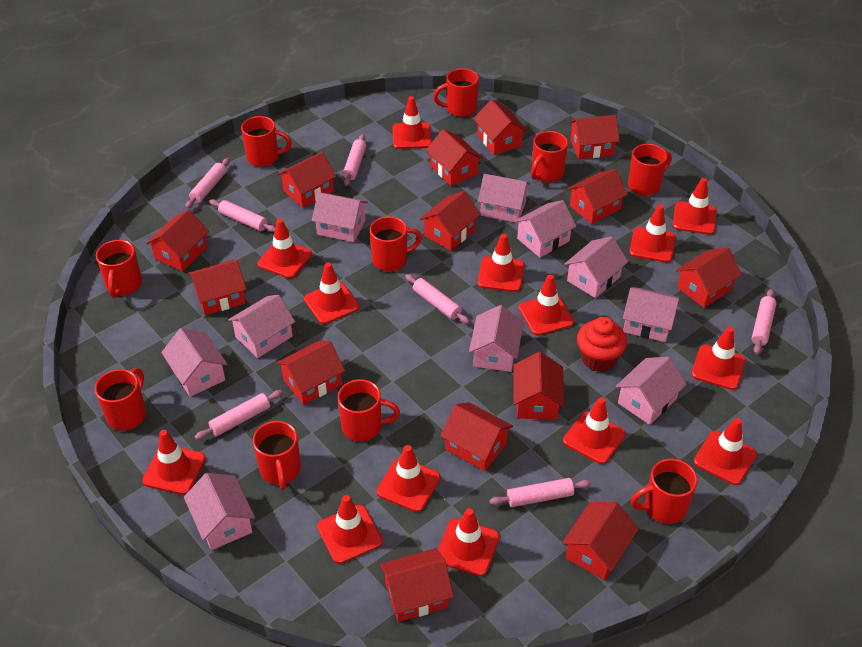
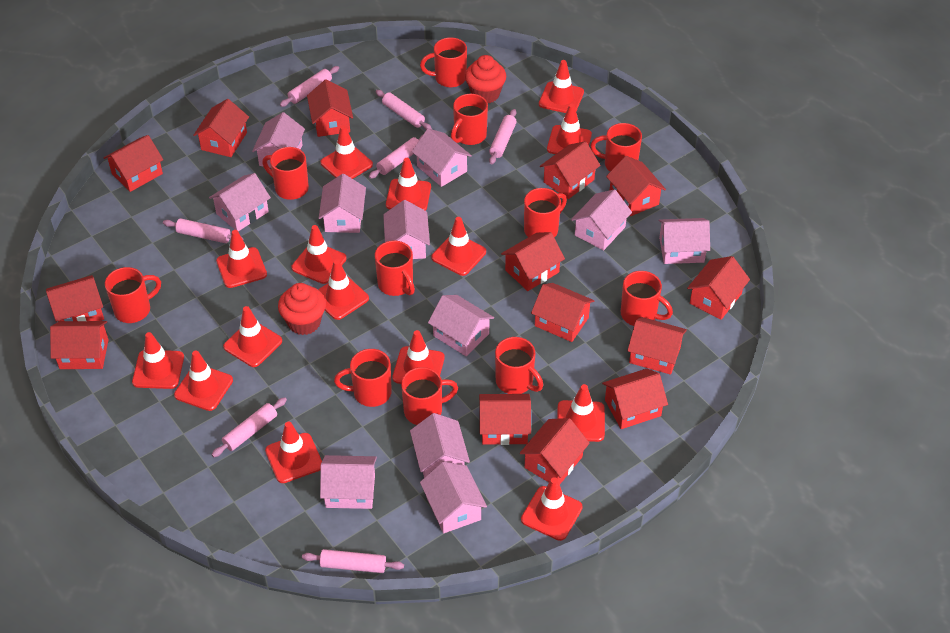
pink house: 10 -> 11
red cupcake: 1 -> 2
red mug: 10 -> 11
red traffic cone: 14 -> 15

